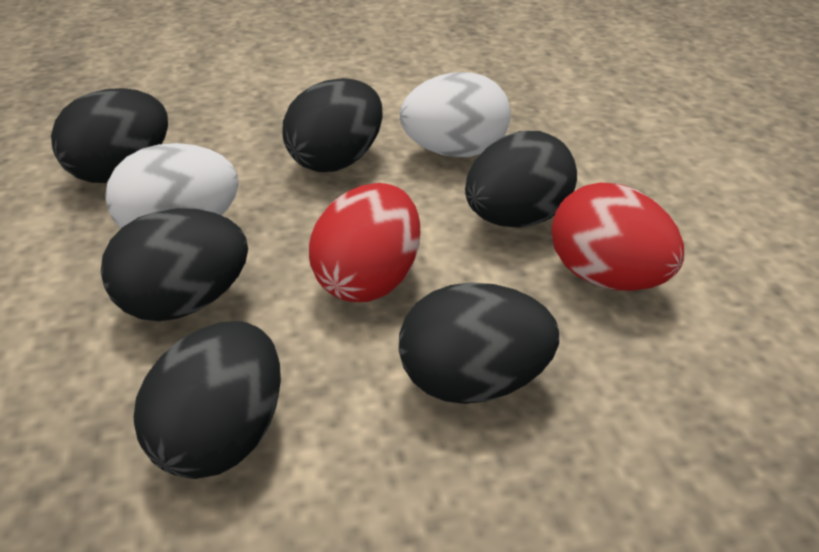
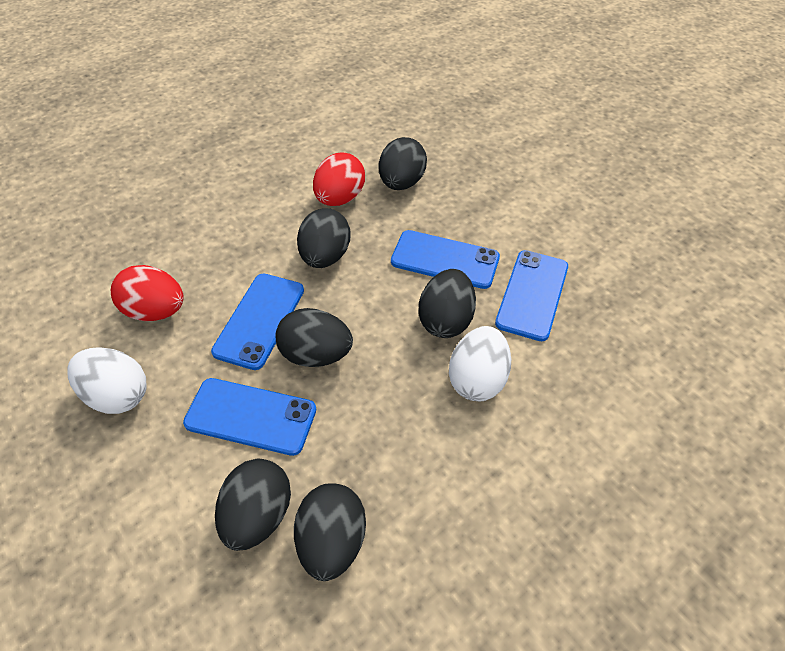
blue phone: 0 -> 4

